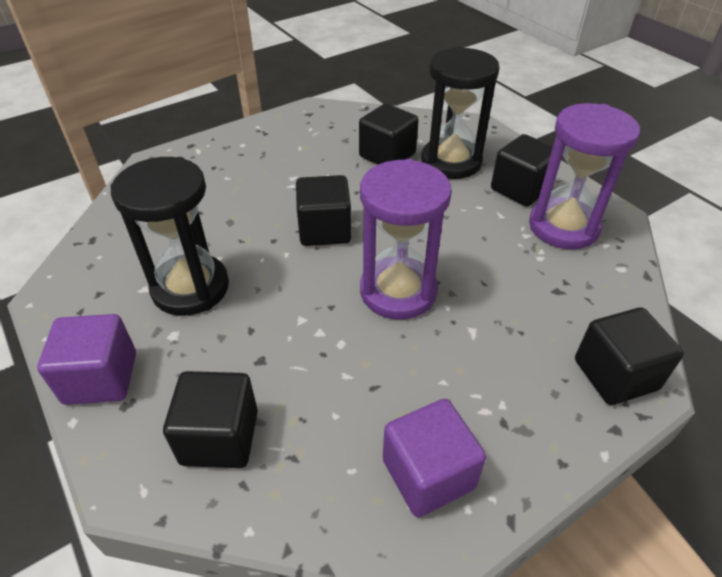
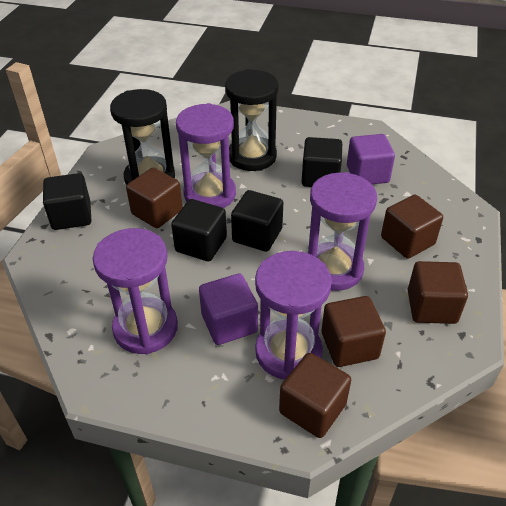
black cube: 5 -> 4
brown cube: 0 -> 5
purple hourglass: 2 -> 4

